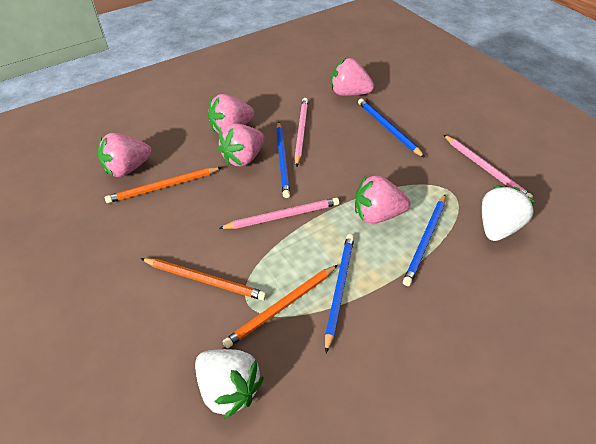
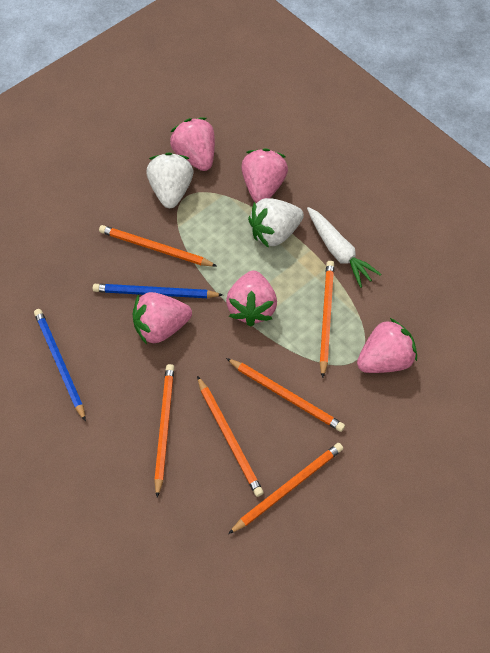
blue pencil: 4 -> 2
orange pencil: 3 -> 6
pink pencil: 3 -> 0
white carrot: 0 -> 1

